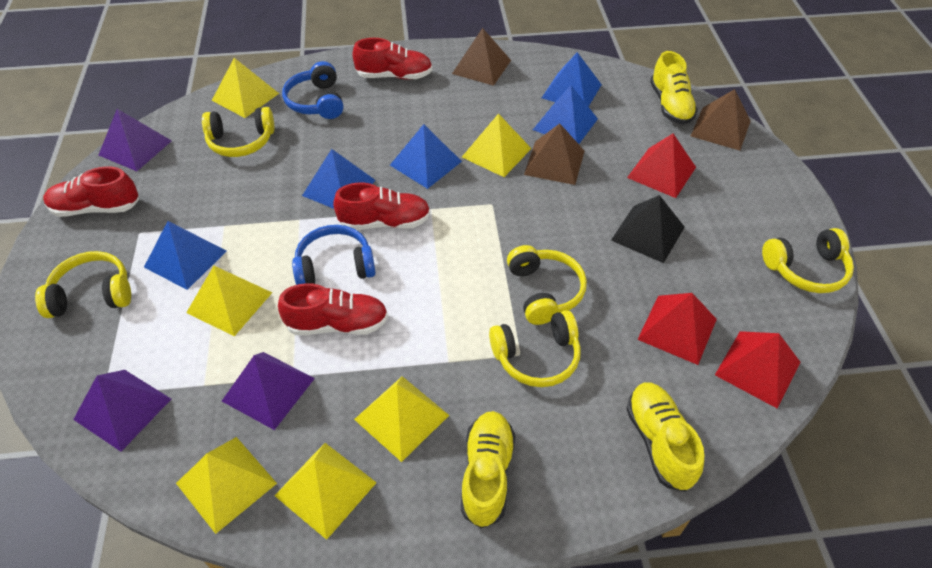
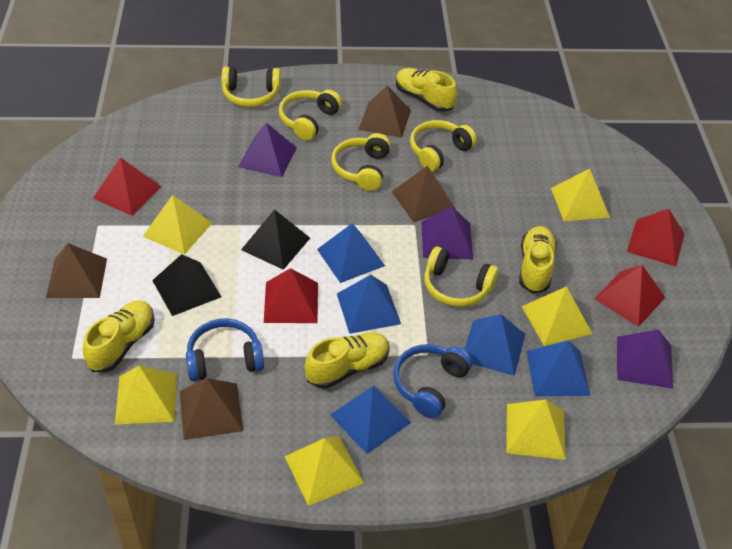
black pyramid: 1 -> 2
brown pyramid: 3 -> 4
red pyramid: 3 -> 4
red shoe: 4 -> 0
yellow shoe: 3 -> 4

